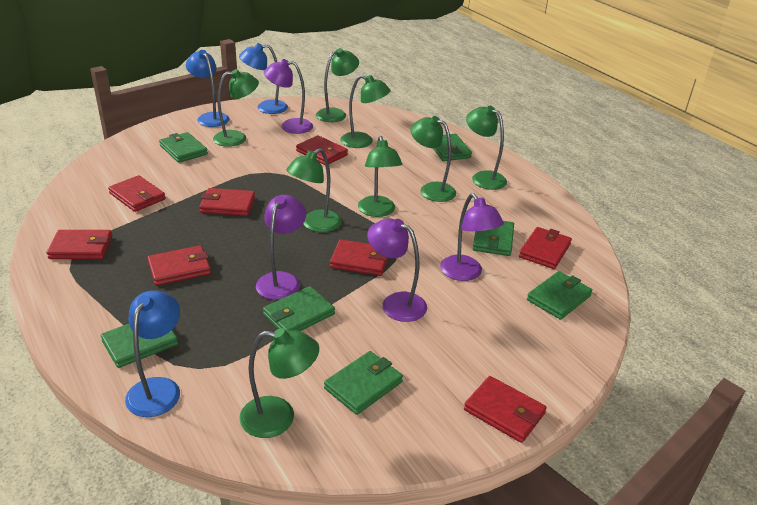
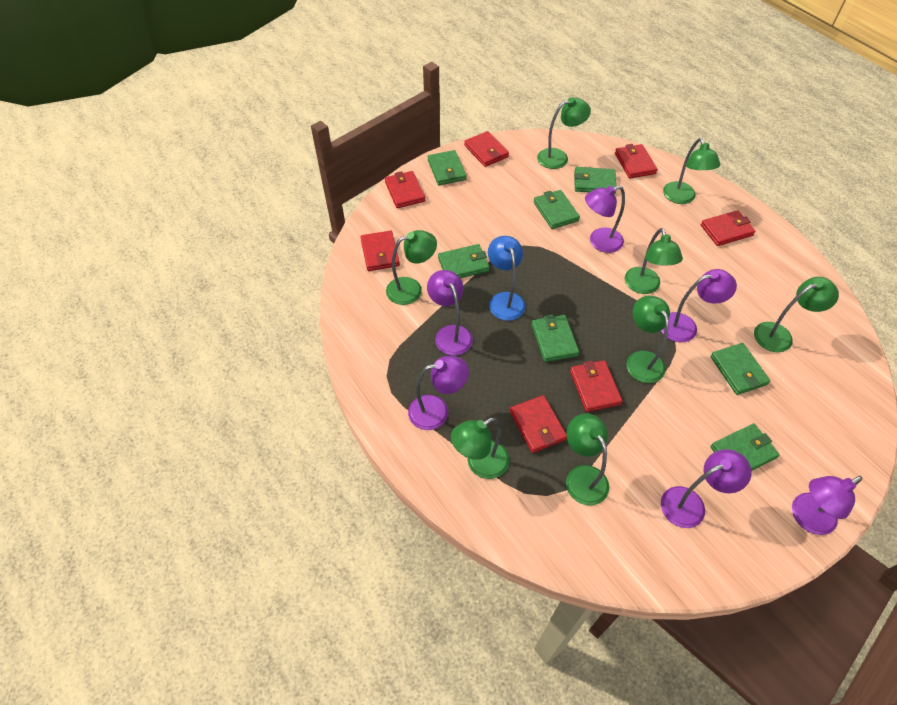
blue lamp: 3 -> 1
purple lamp: 4 -> 6
red wallet: 8 -> 7

